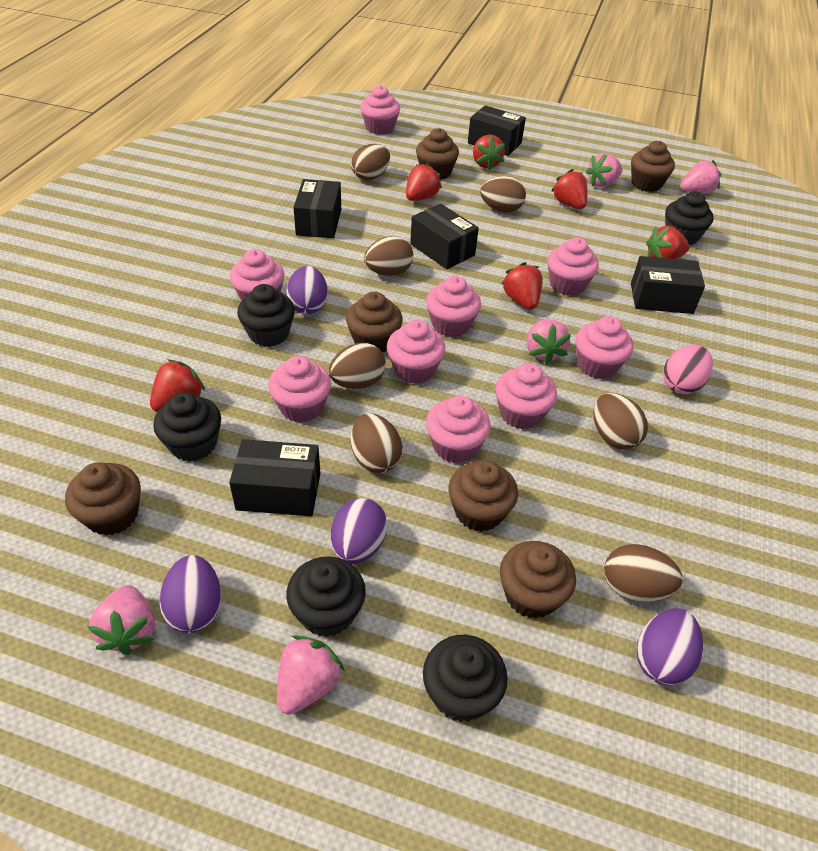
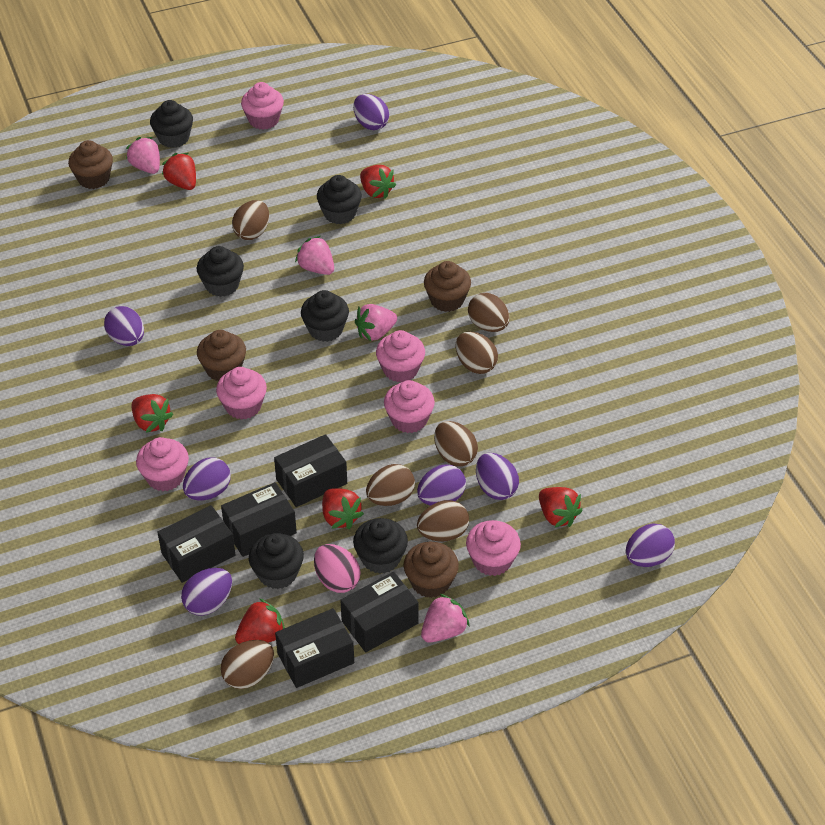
black cupcake: 5 -> 6
brown cupcake: 6 -> 4
pink cupcake: 9 -> 6
pink strawberry: 5 -> 4
purple egg: 4 -> 7

